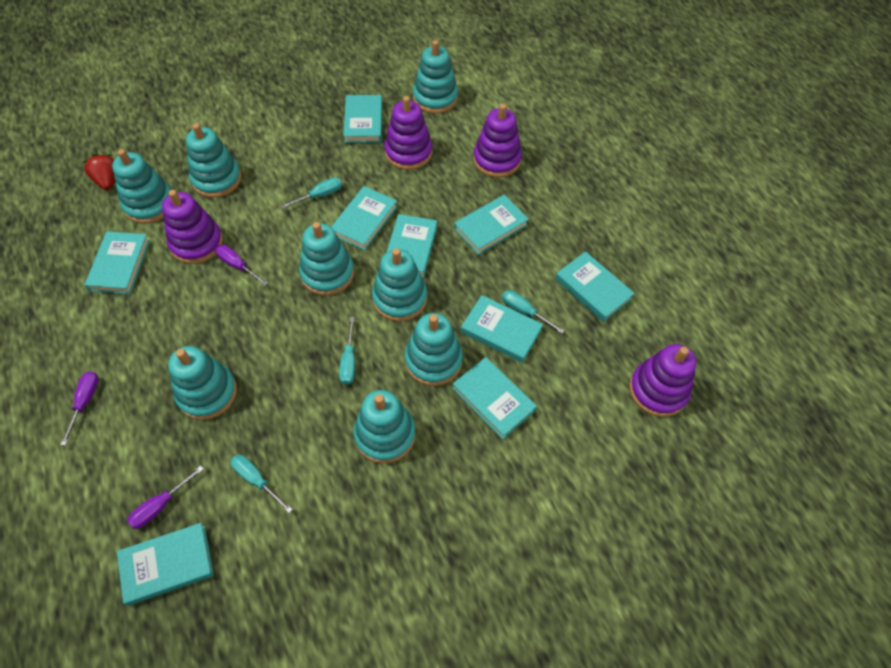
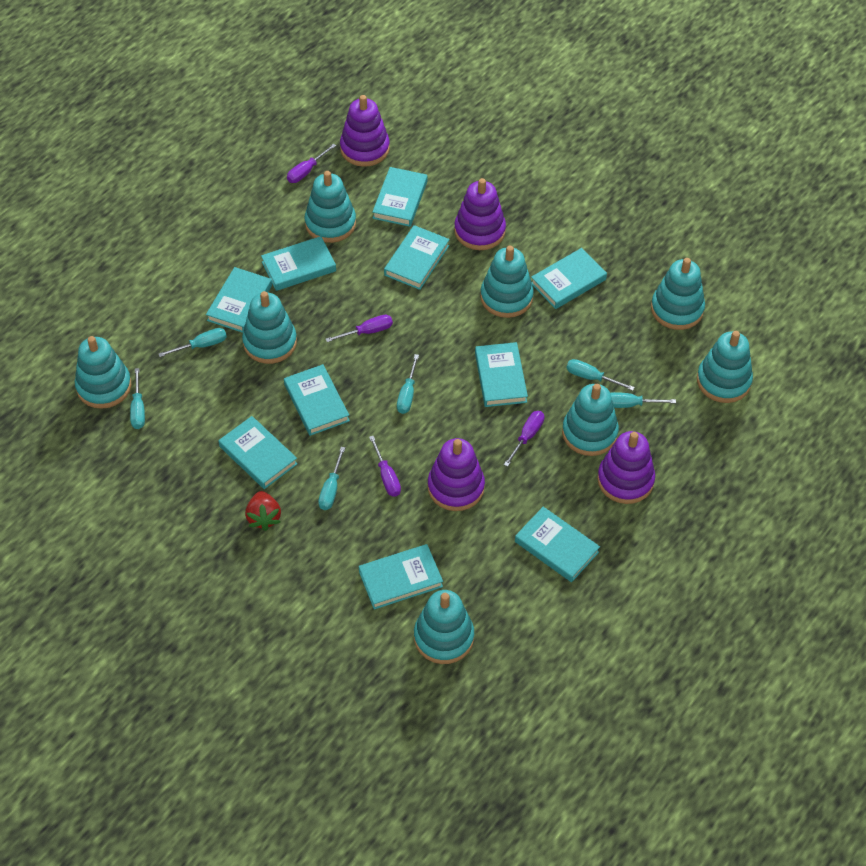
purple screwdriver: 3 -> 4
turquoise book: 9 -> 10
turquoise screwdriver: 4 -> 6

